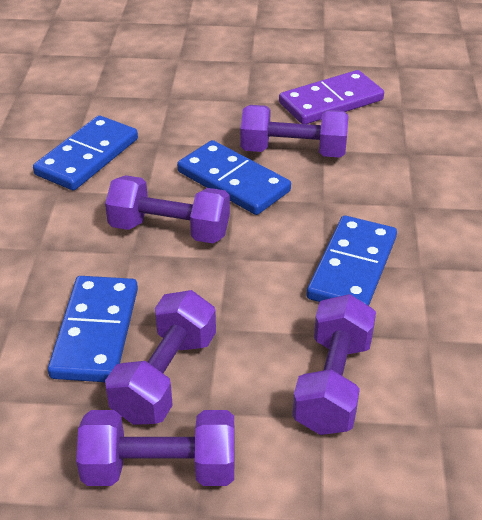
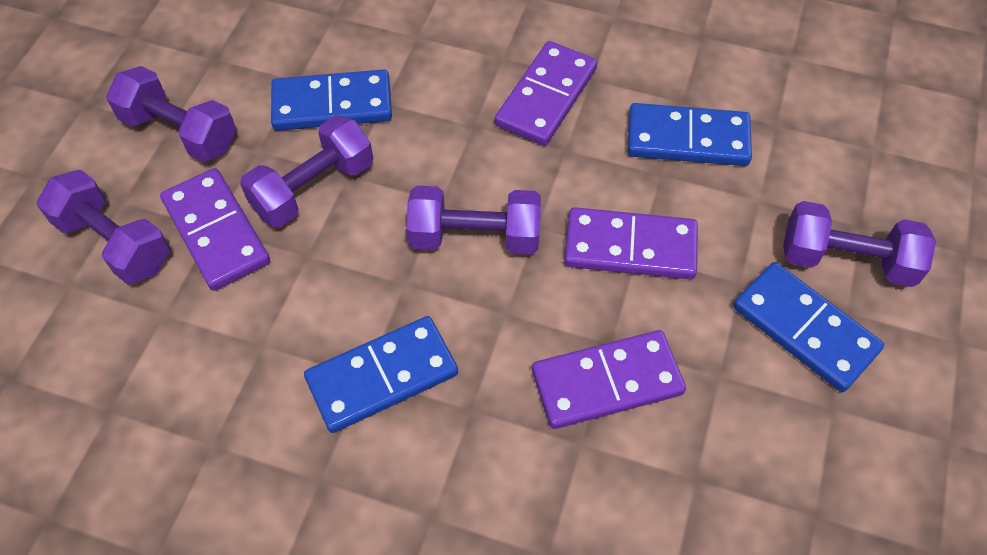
purple domino: 1 -> 4

